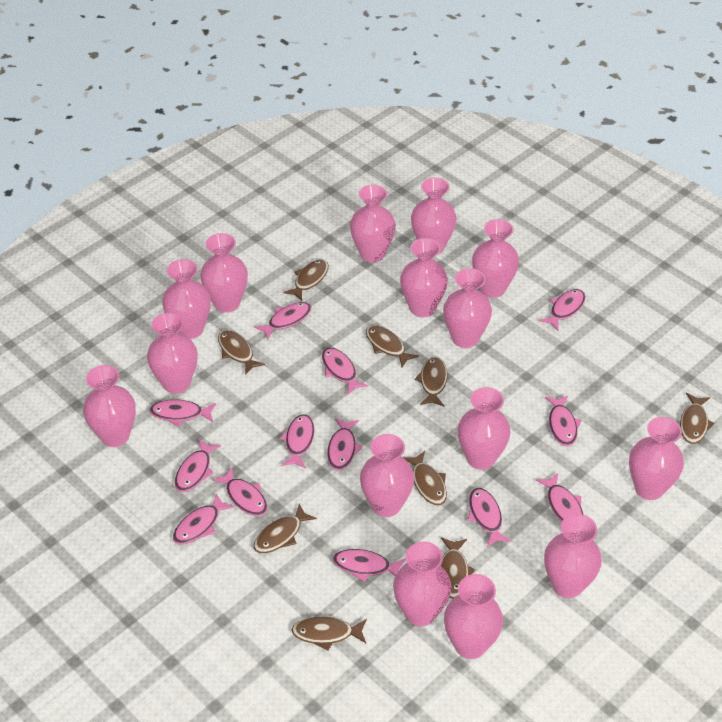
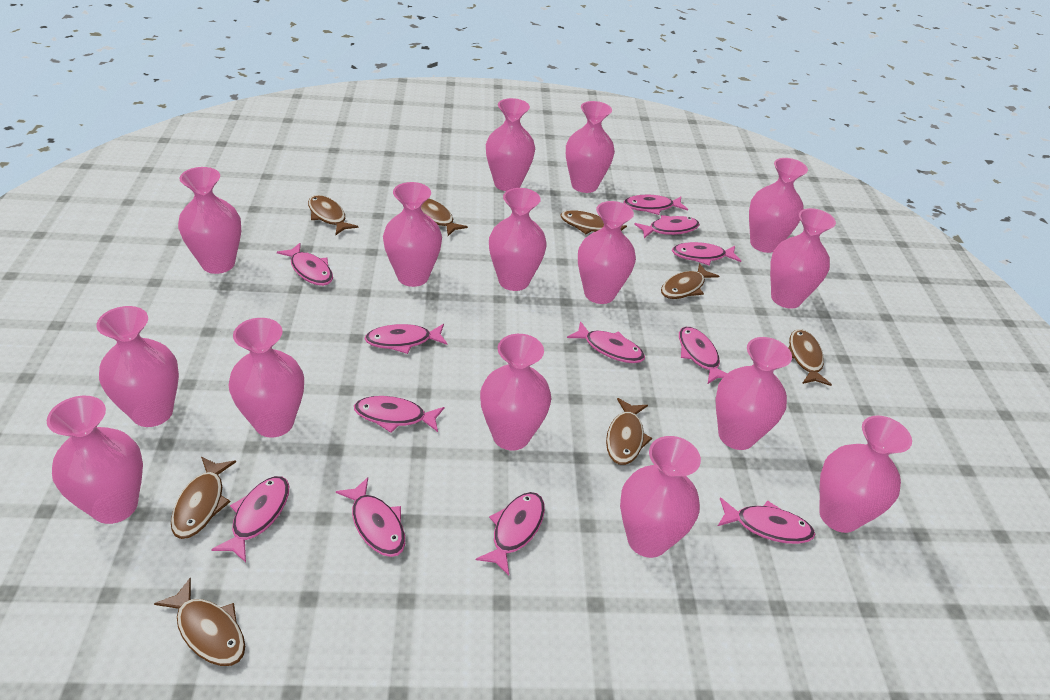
brown fish: 9 -> 8
pink fish: 13 -> 12

